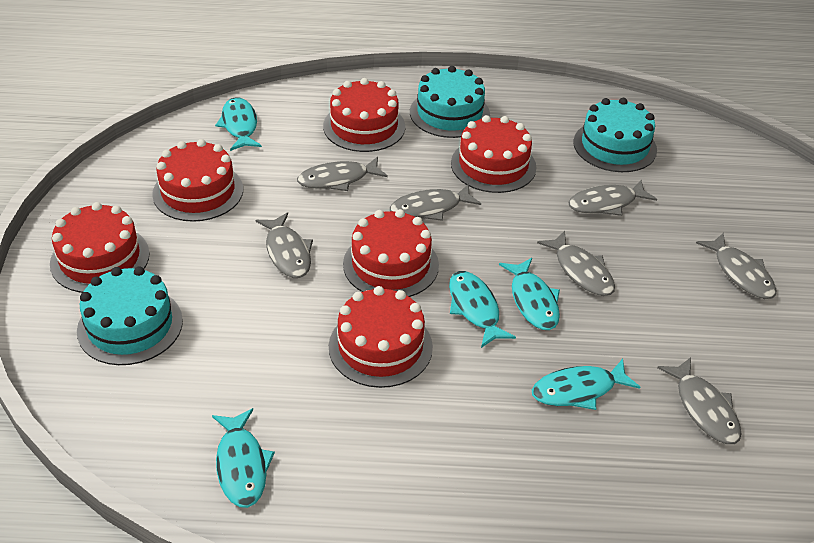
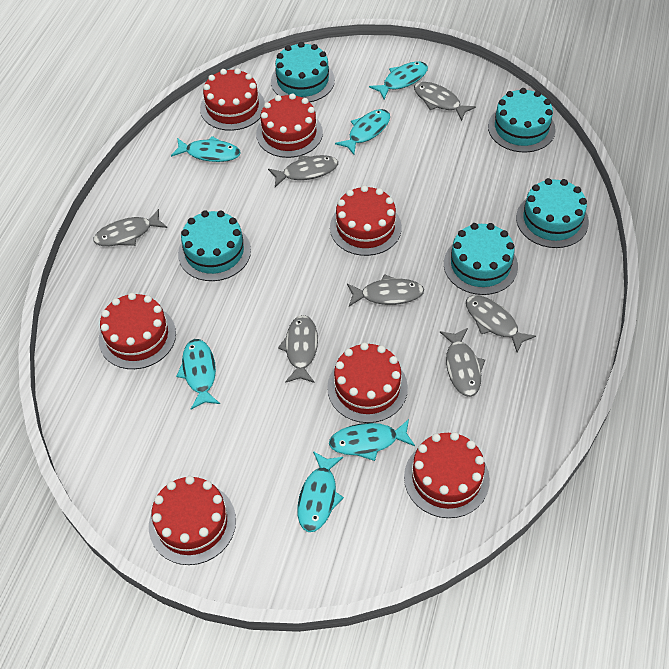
red cake: 6 -> 7
turquoise cake: 3 -> 5
turquoise fish: 5 -> 6

